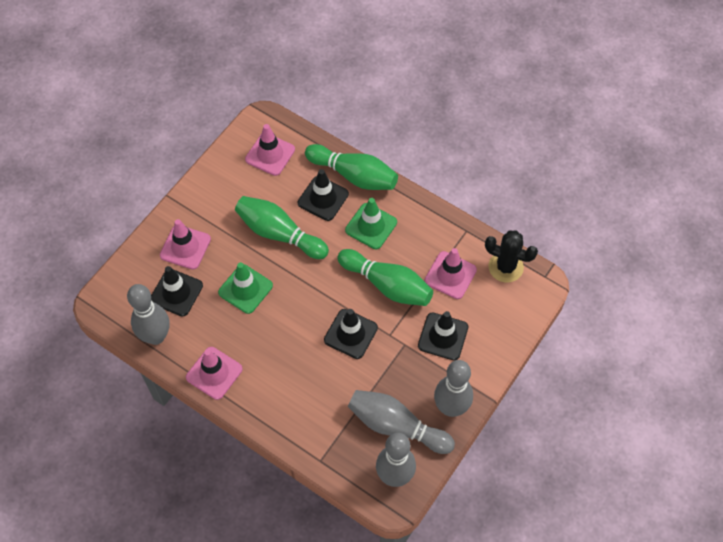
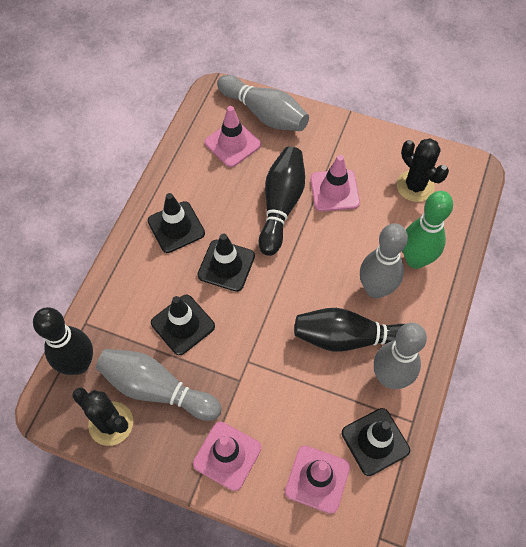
black bowling pin: 0 -> 3
black cactus: 1 -> 2
green bowling pin: 3 -> 1
green traffic cone: 2 -> 0

